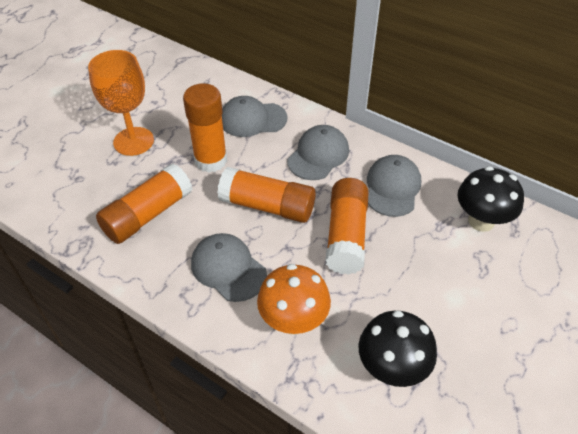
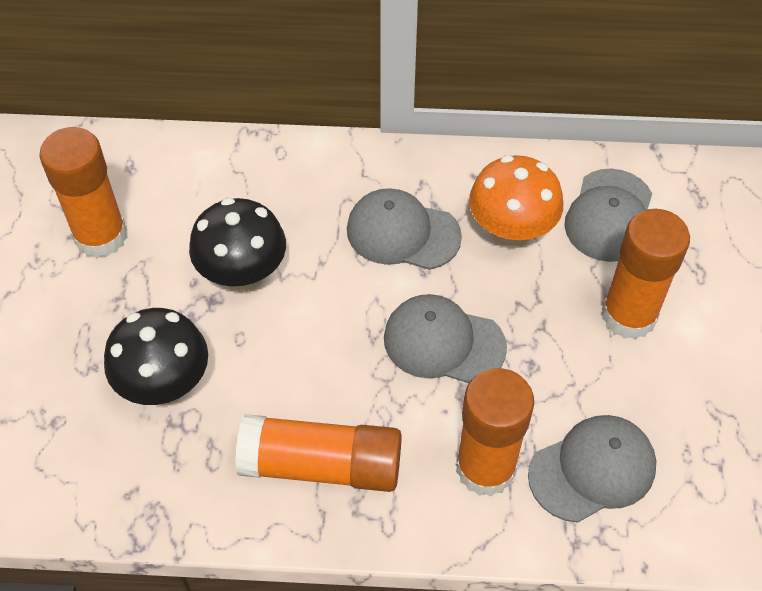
orange goblet: 1 -> 0

